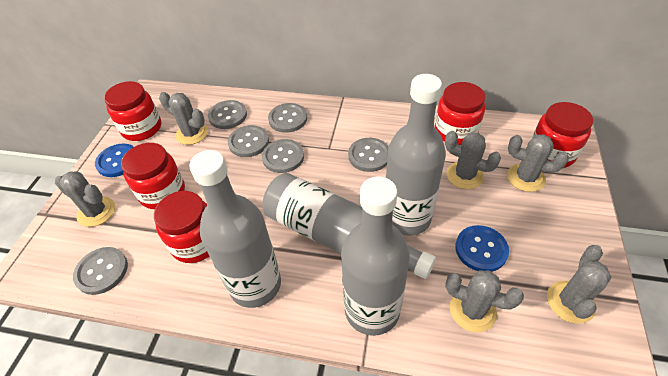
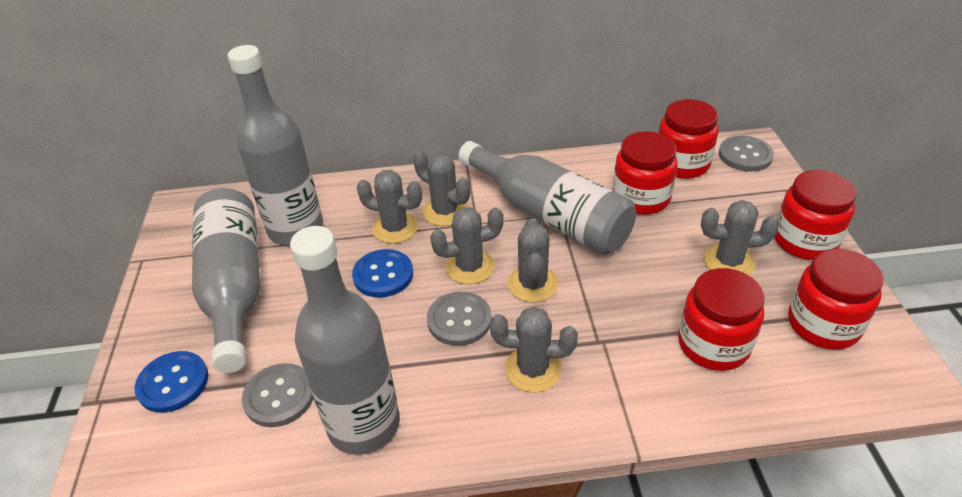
grey button: 6 -> 3

